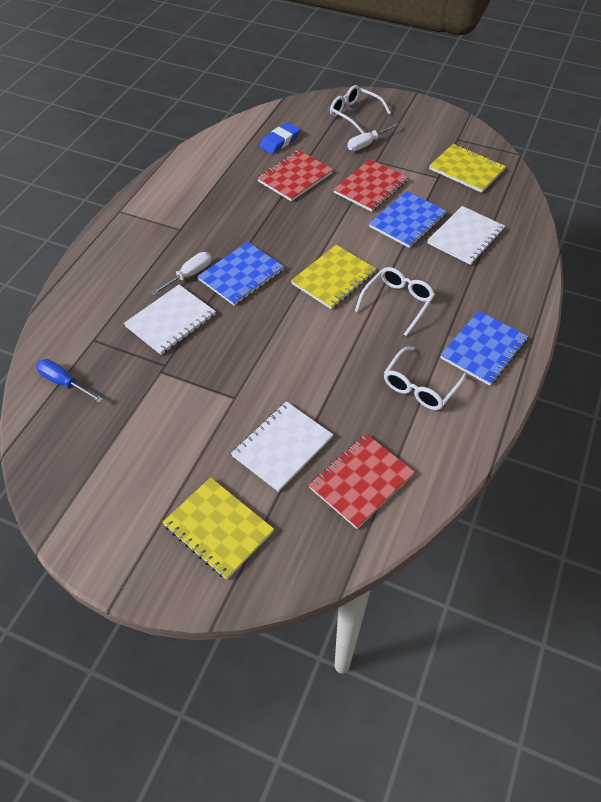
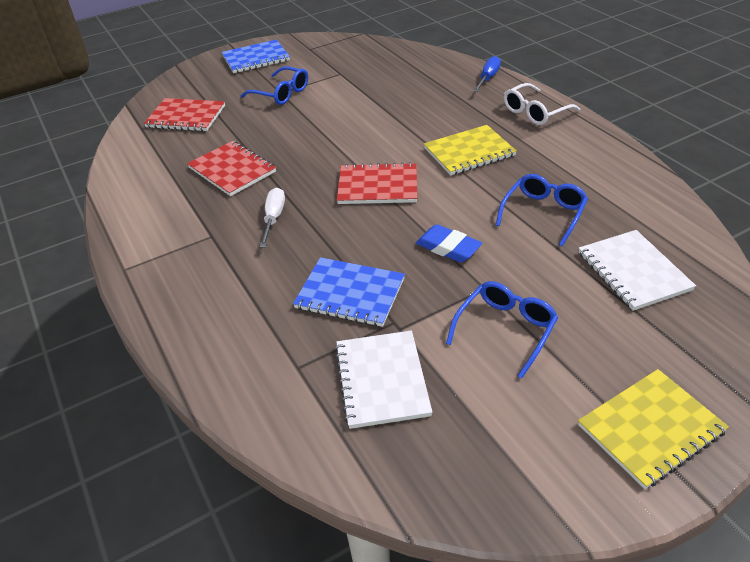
blue glasses: 0 -> 3
blue notebook: 3 -> 2
white glasses: 3 -> 1
white notebook: 3 -> 2
white screwdriver: 2 -> 1
yellow notebook: 3 -> 2

